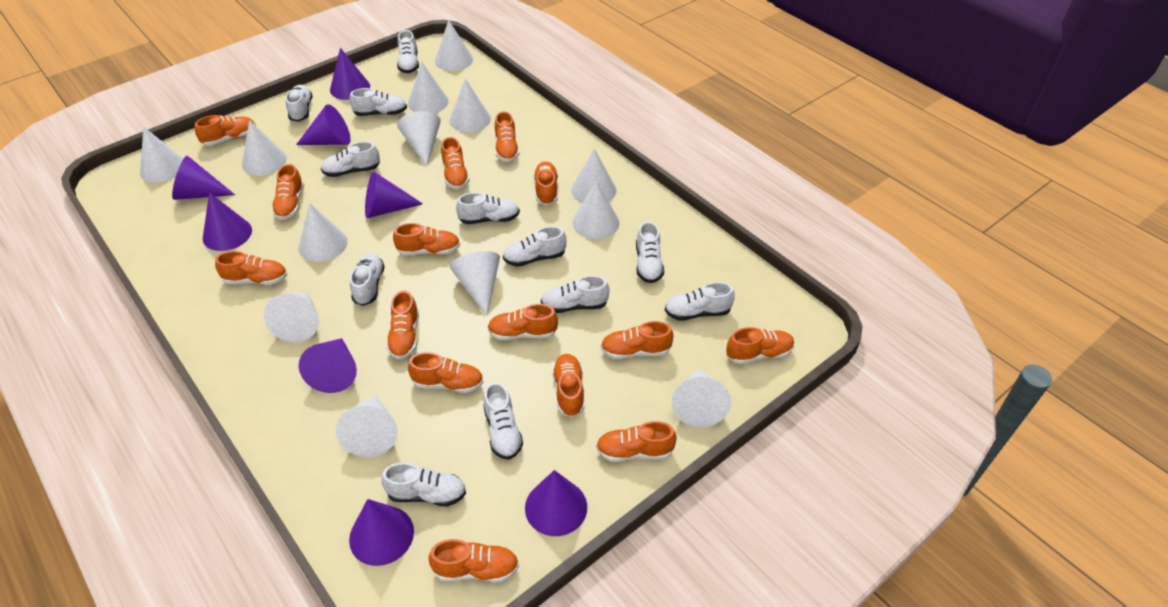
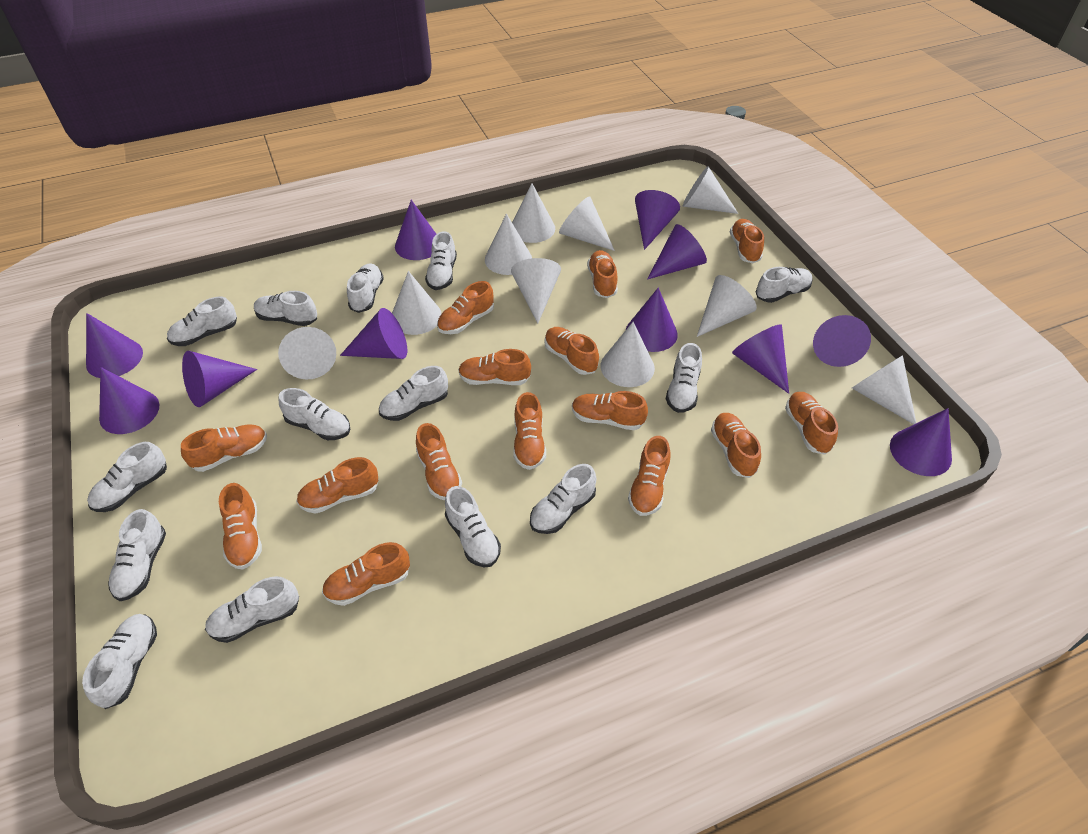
purple cone: 8 -> 11
white cone: 13 -> 10
white shoe: 12 -> 14

